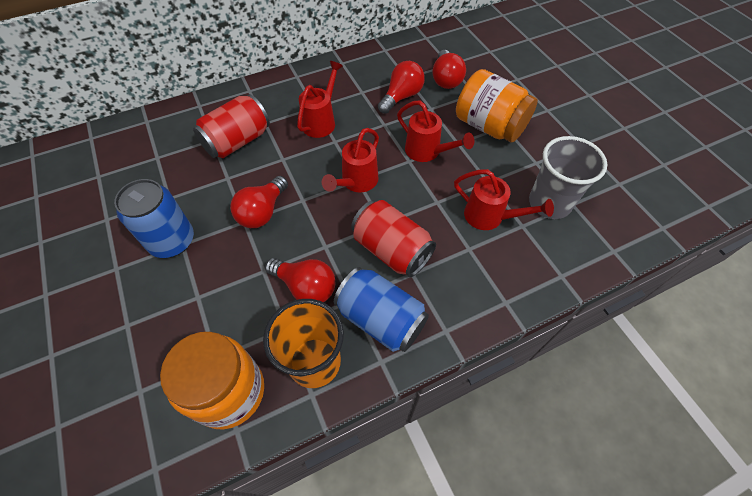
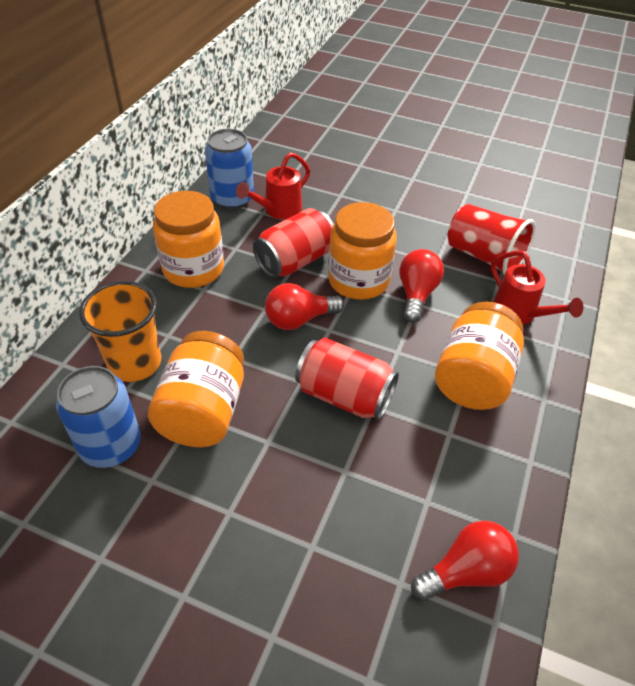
grey cup: 1 -> 0
orange jar: 2 -> 4
red cup: 0 -> 1
red light bulb: 4 -> 3
red watering can: 4 -> 2

